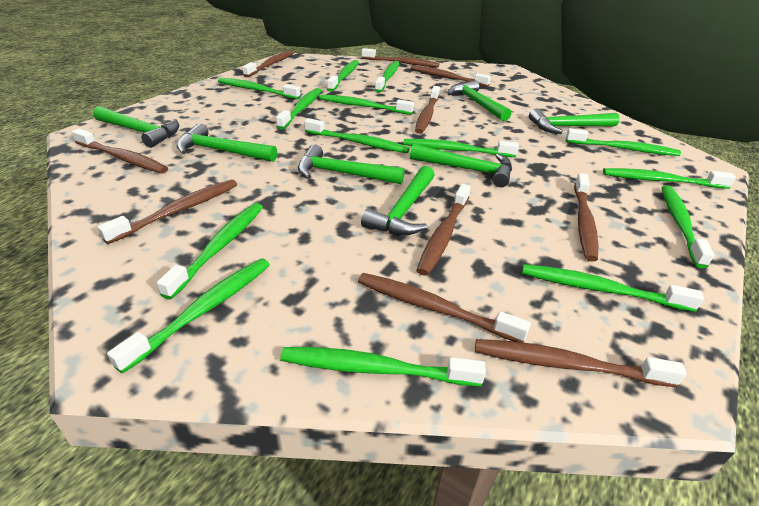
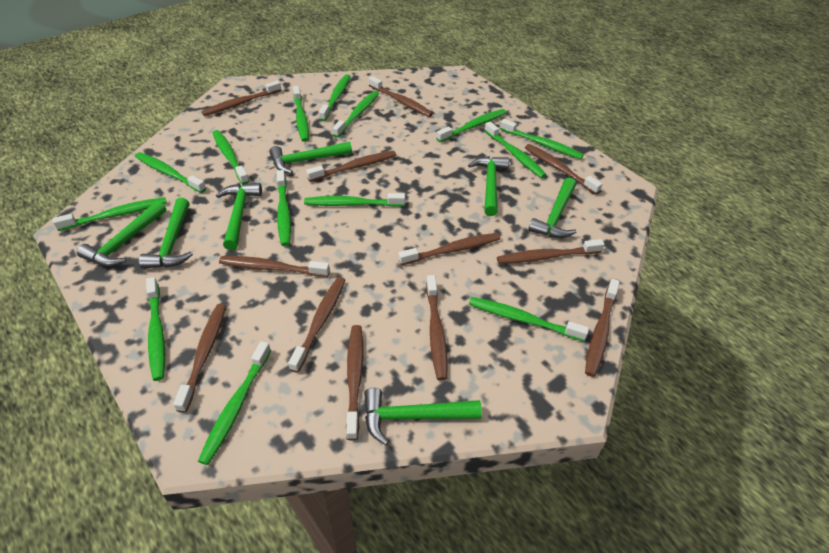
brown toothbrush: 10 -> 12

